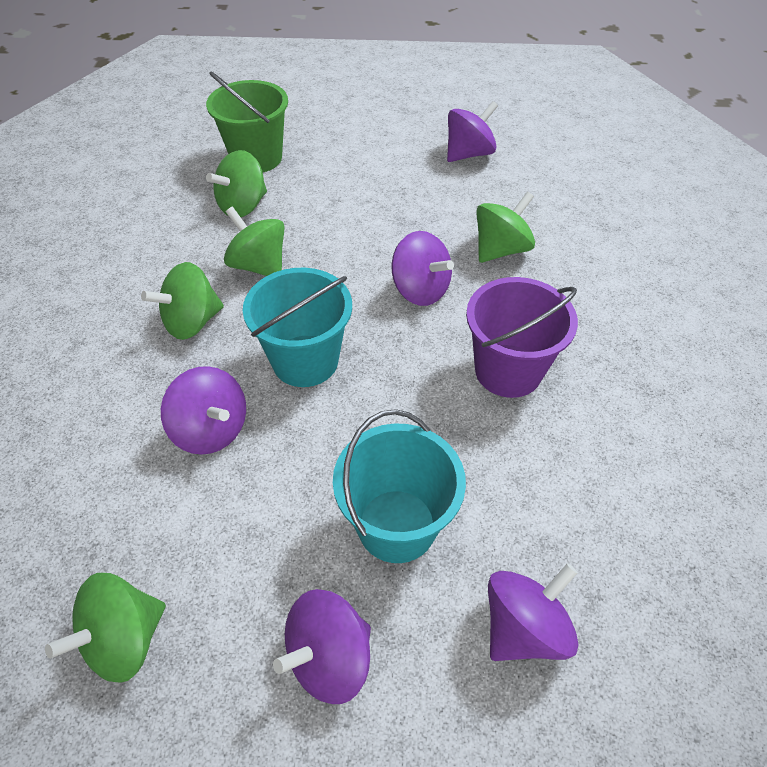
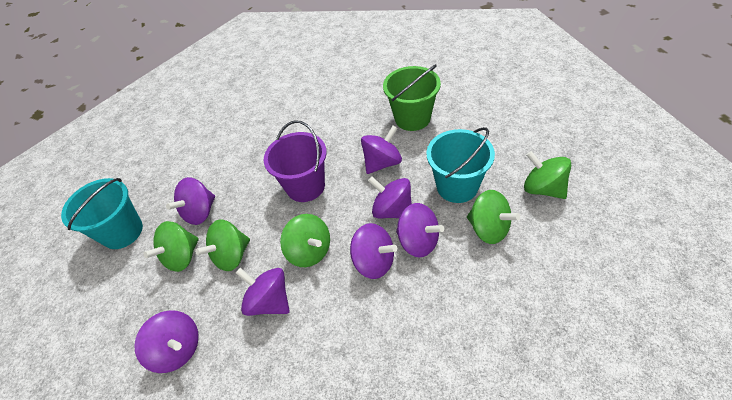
purple spinning top: 5 -> 7

